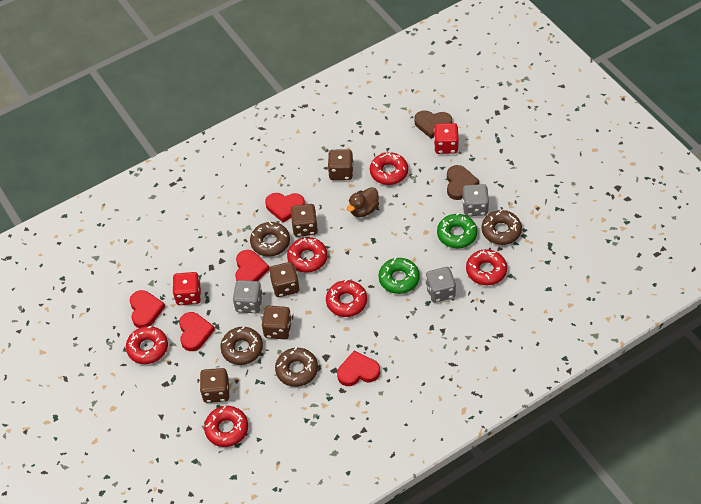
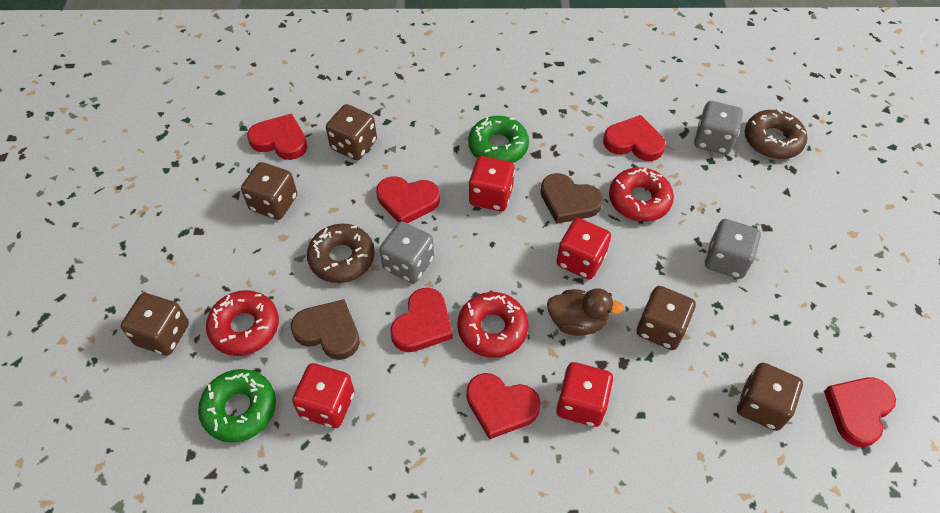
brown donut: 4 -> 2
red dice: 2 -> 4
red donut: 6 -> 3
red heart: 5 -> 6

